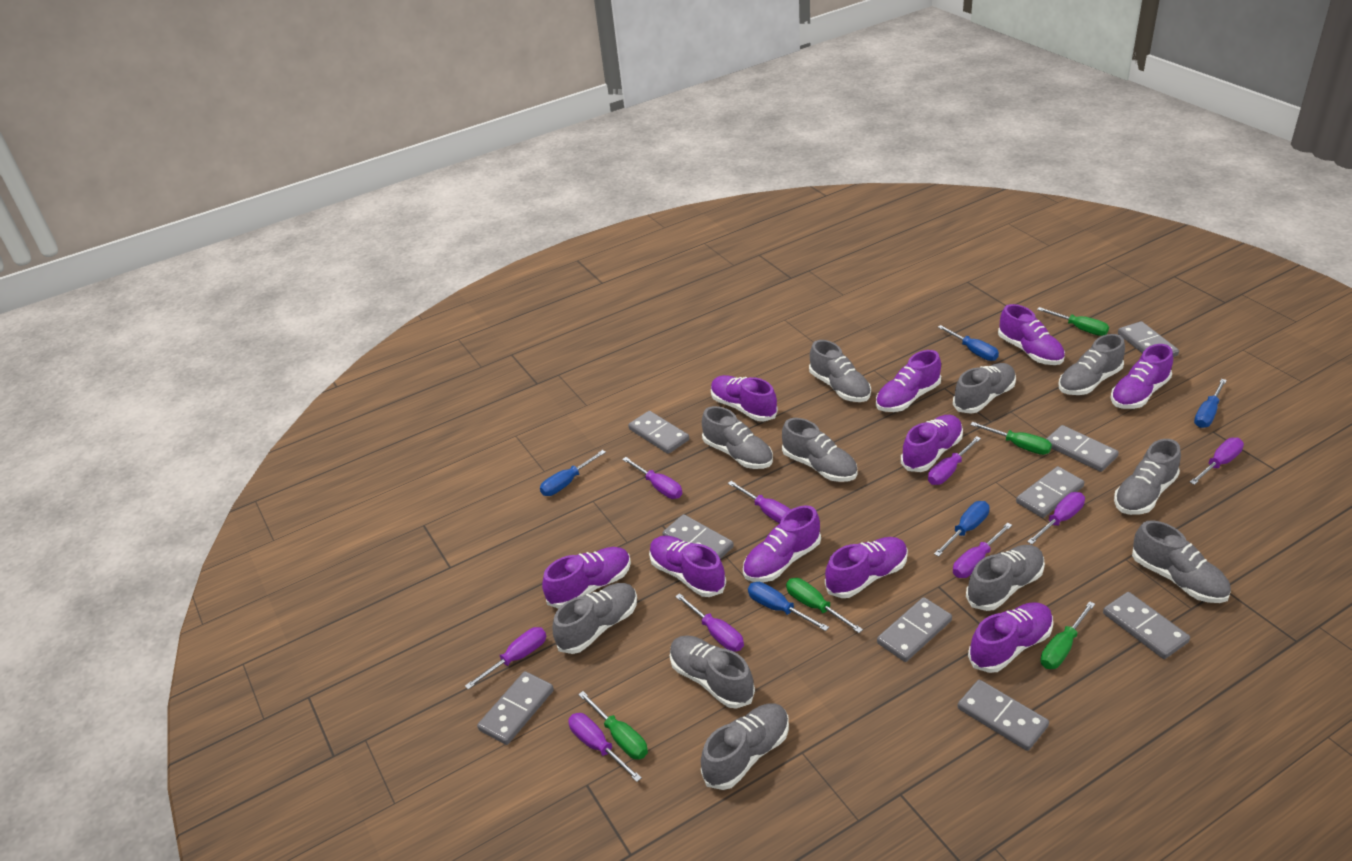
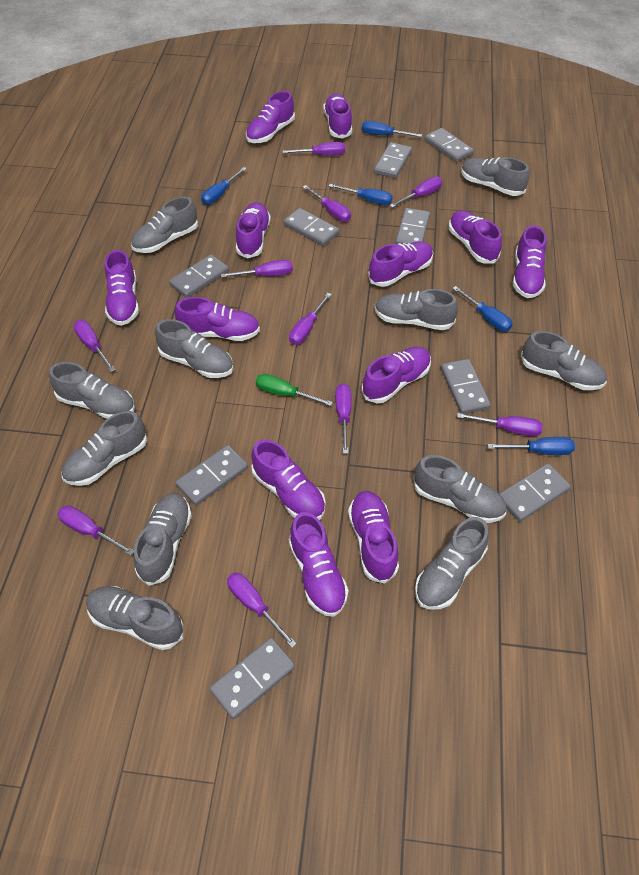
green screwdriver: 5 -> 1
purple screwdriver: 9 -> 10
purple shoe: 10 -> 12

